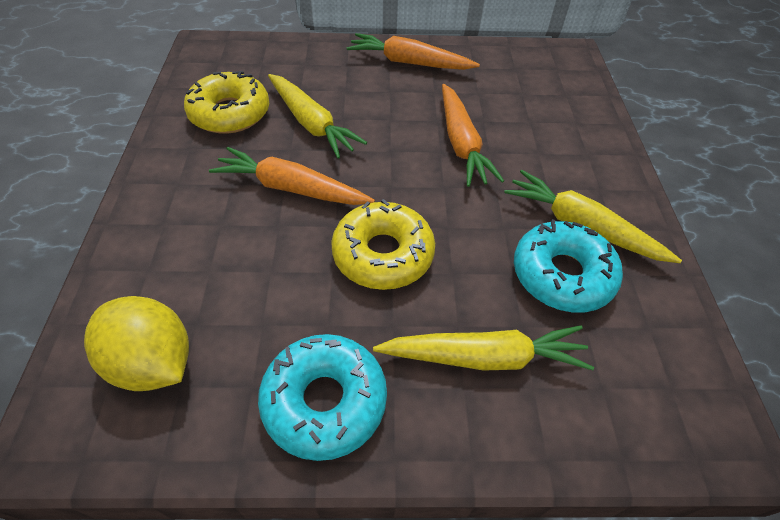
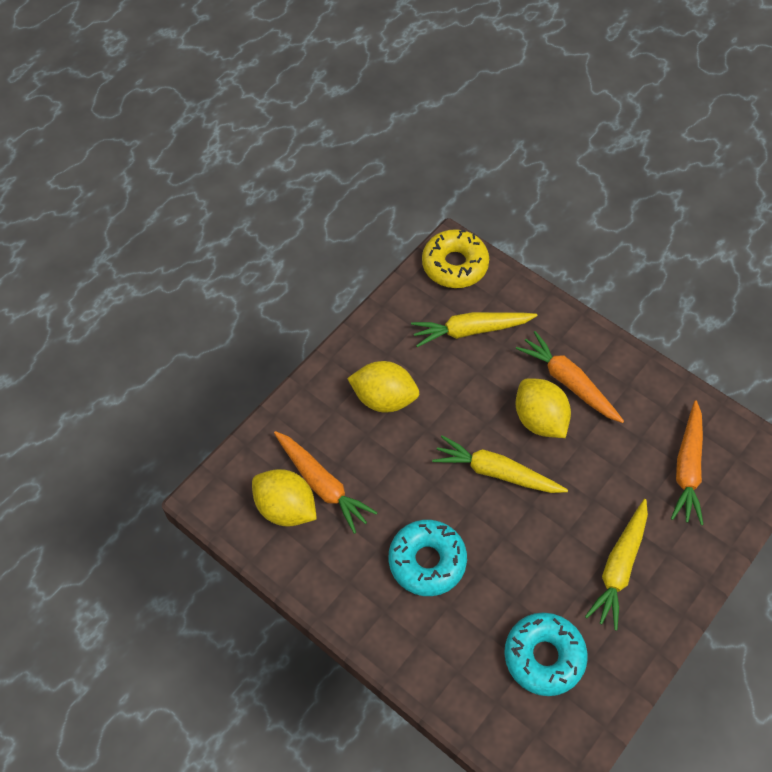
yellow donut: 2 -> 1
yellow lemon: 1 -> 3

